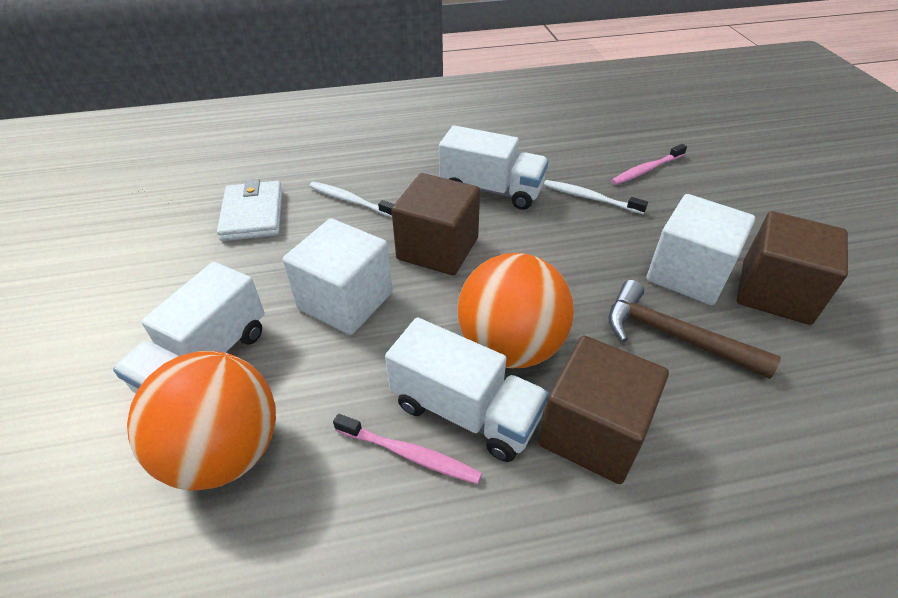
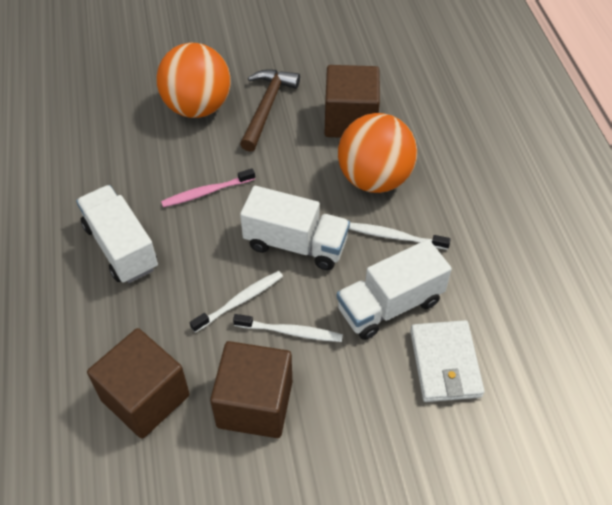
pink toothbrush: 2 -> 1
white cube: 2 -> 0
white toothbrush: 2 -> 3

